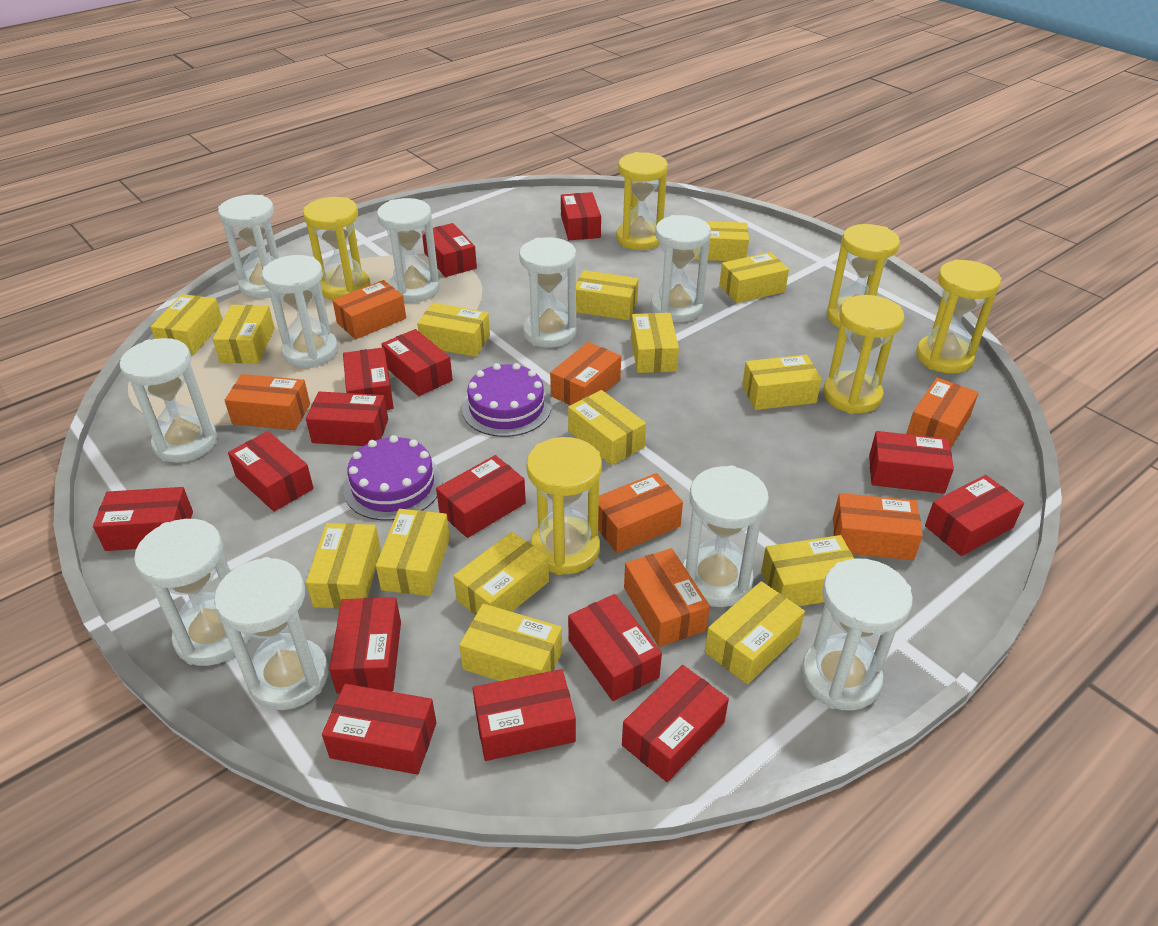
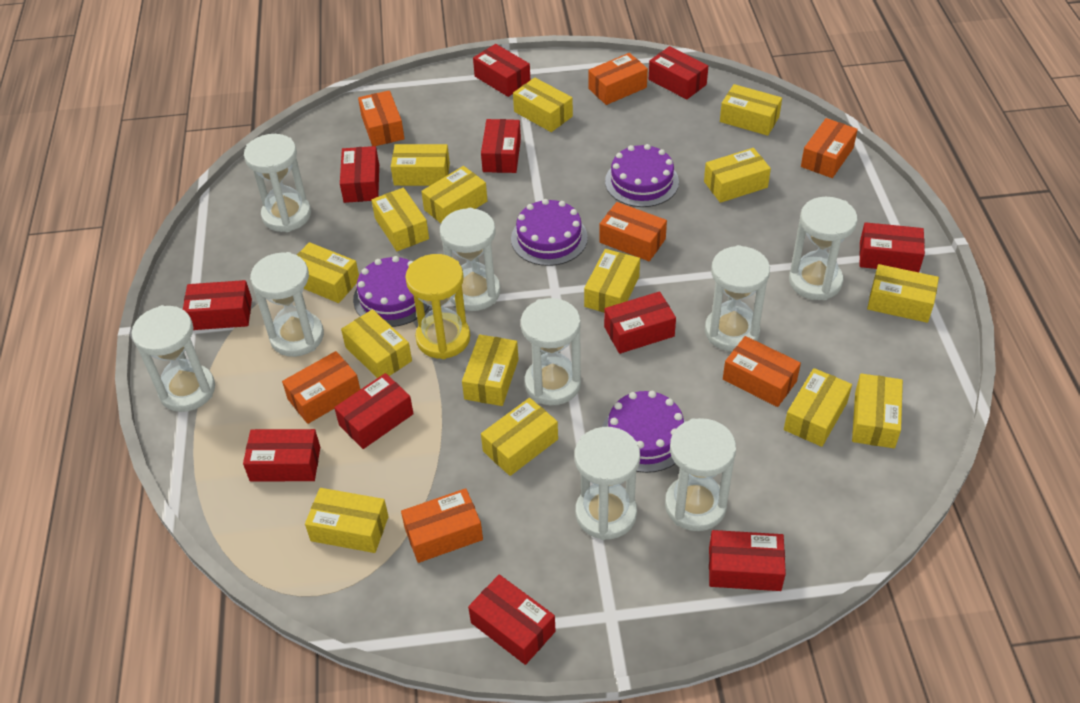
purple cake: 2 -> 4
red box: 15 -> 11
white hourglass: 10 -> 9
yellow hourglass: 6 -> 1

